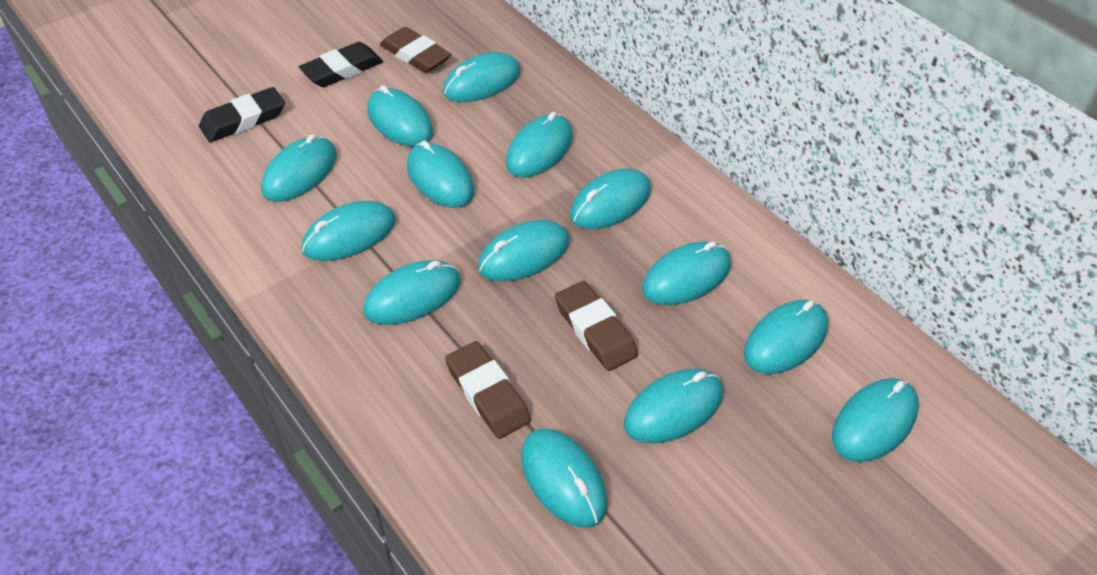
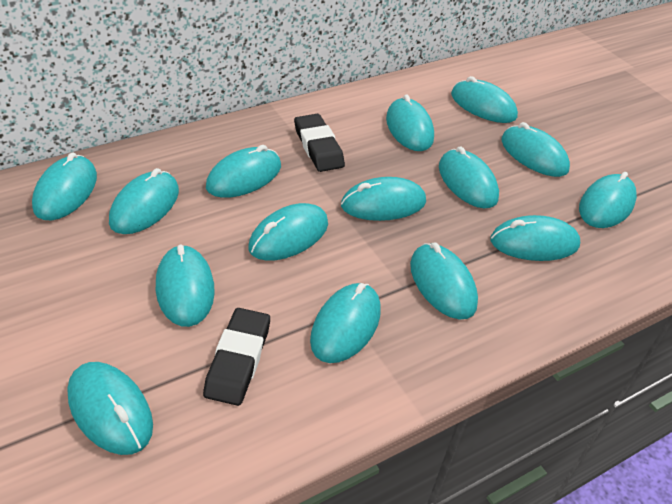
brown eraser: 3 -> 0
turquoise mouse: 14 -> 15

